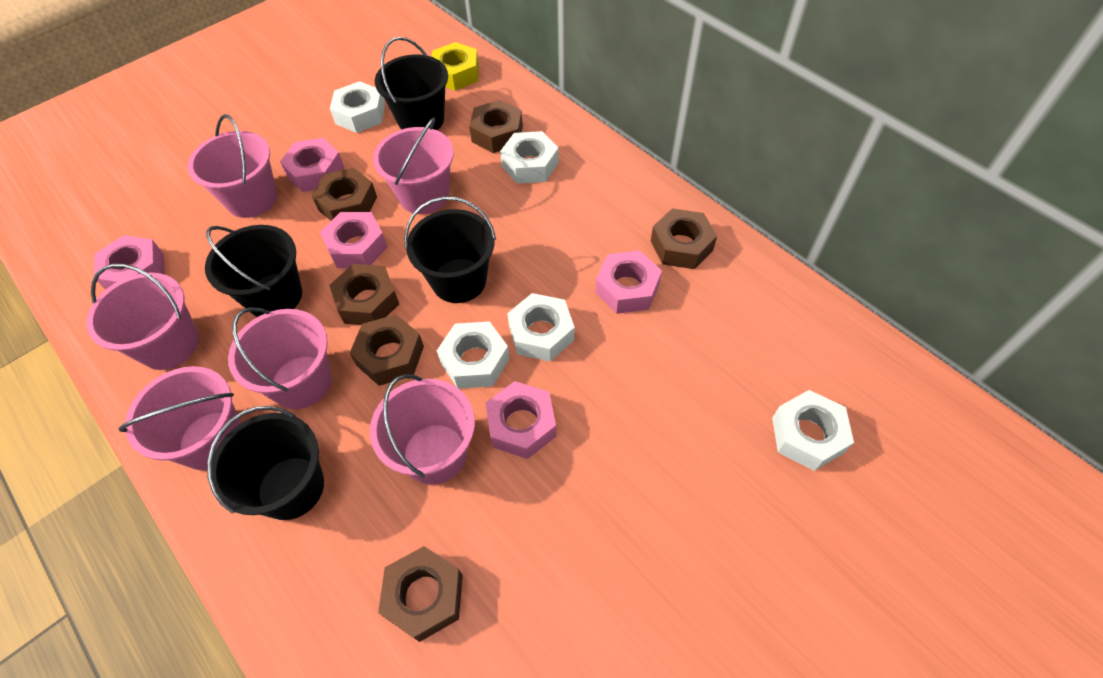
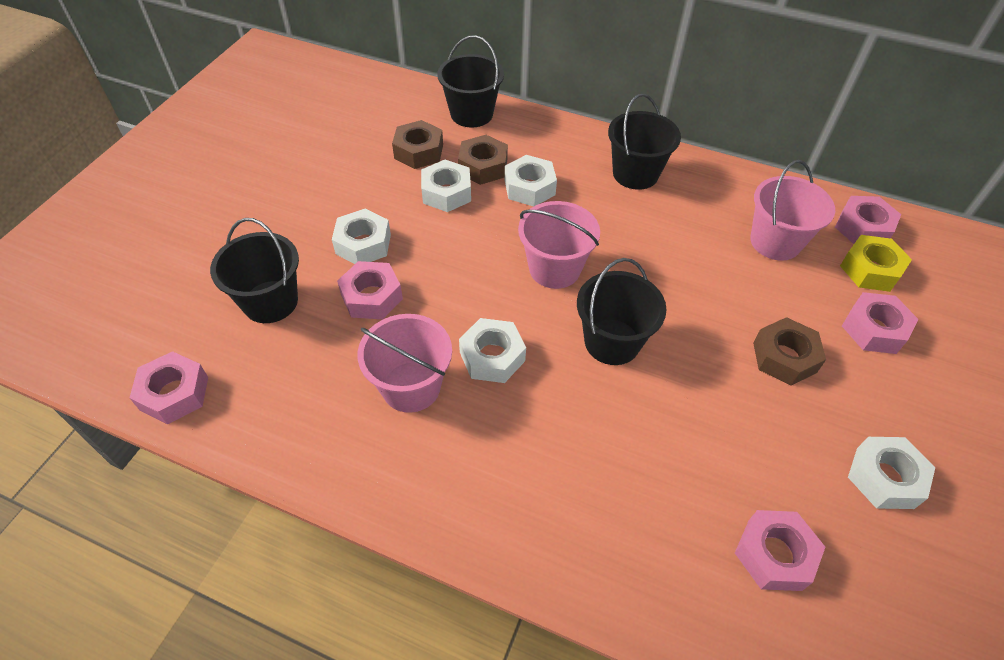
brown nut: 6 -> 3
pink bucket: 6 -> 3

